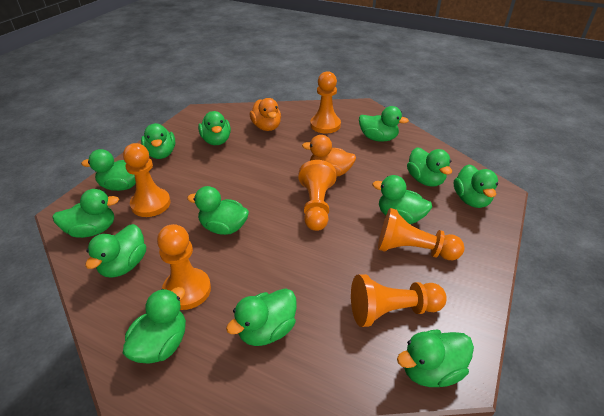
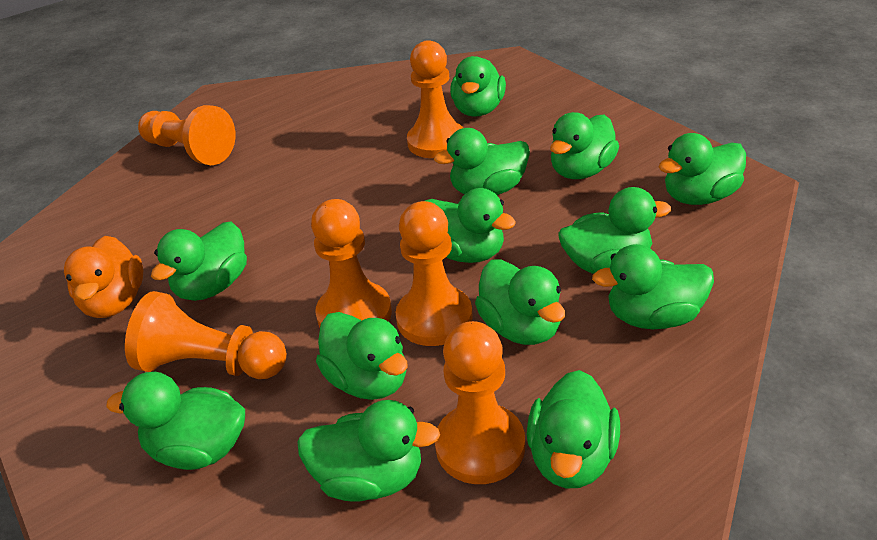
orange duck: 2 -> 1

